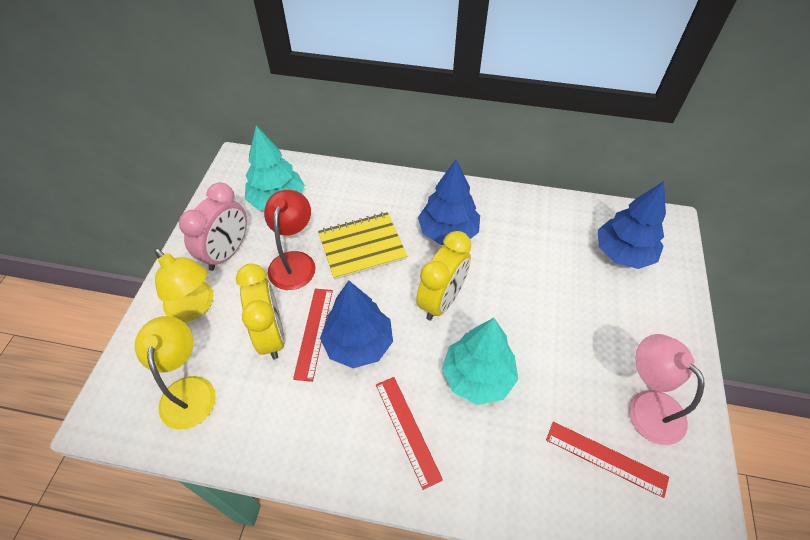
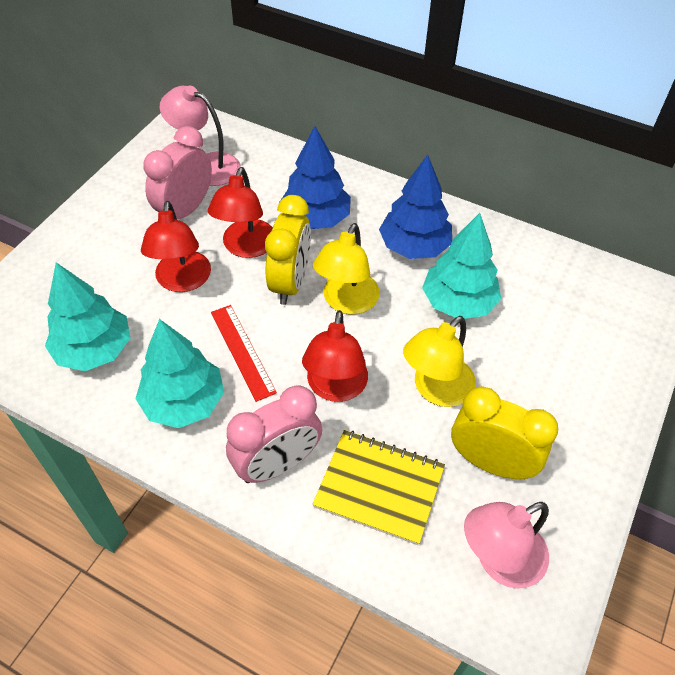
blue tree: 3 -> 2
pink clock: 1 -> 2
pink lamp: 1 -> 2
red lamp: 1 -> 3
red ruler: 3 -> 1
turquoise tree: 2 -> 3

